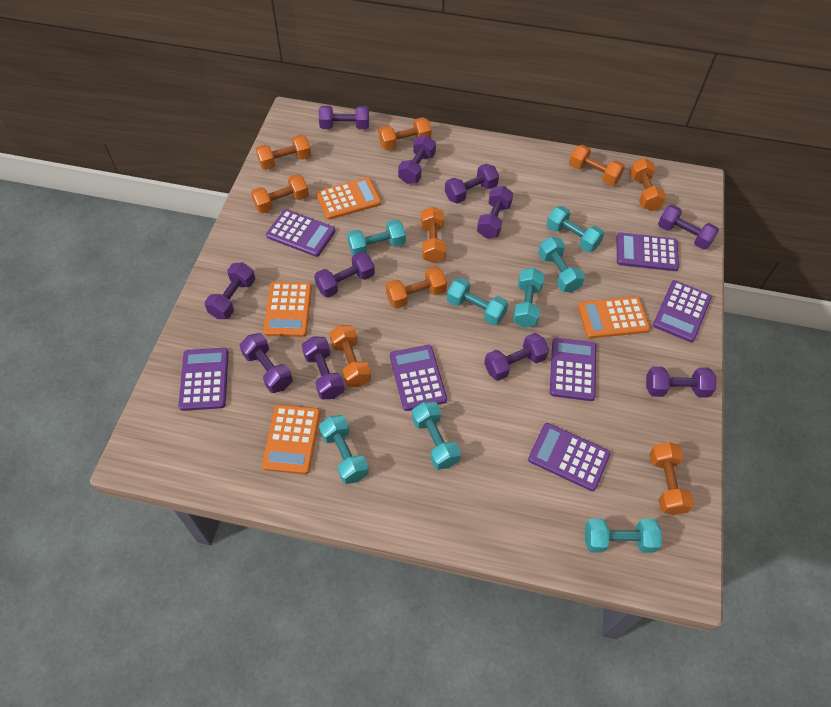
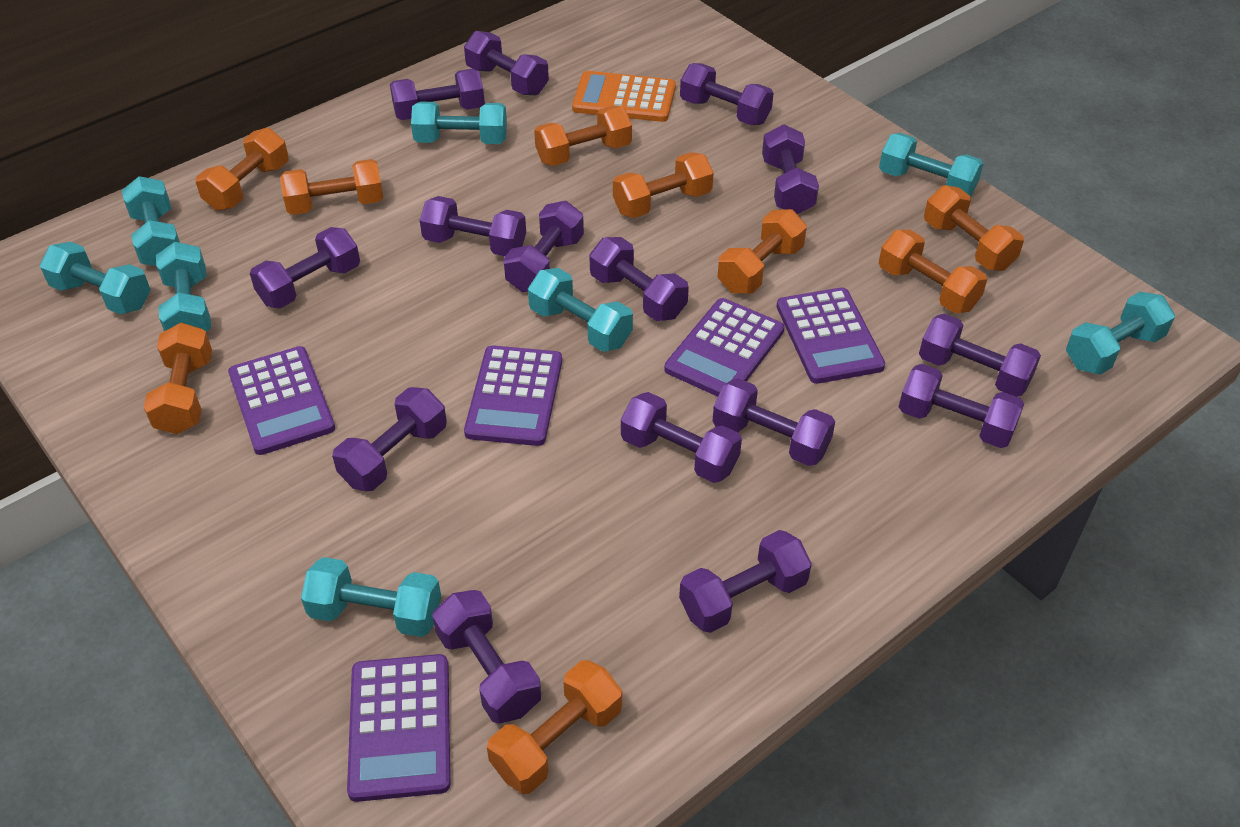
orange calculator: 4 -> 1
purple calculator: 7 -> 5
purple dumbbell: 11 -> 15

